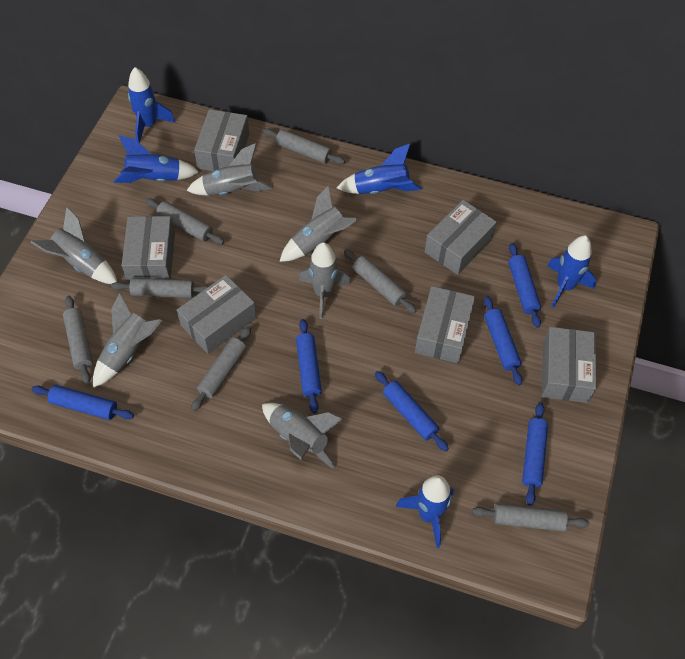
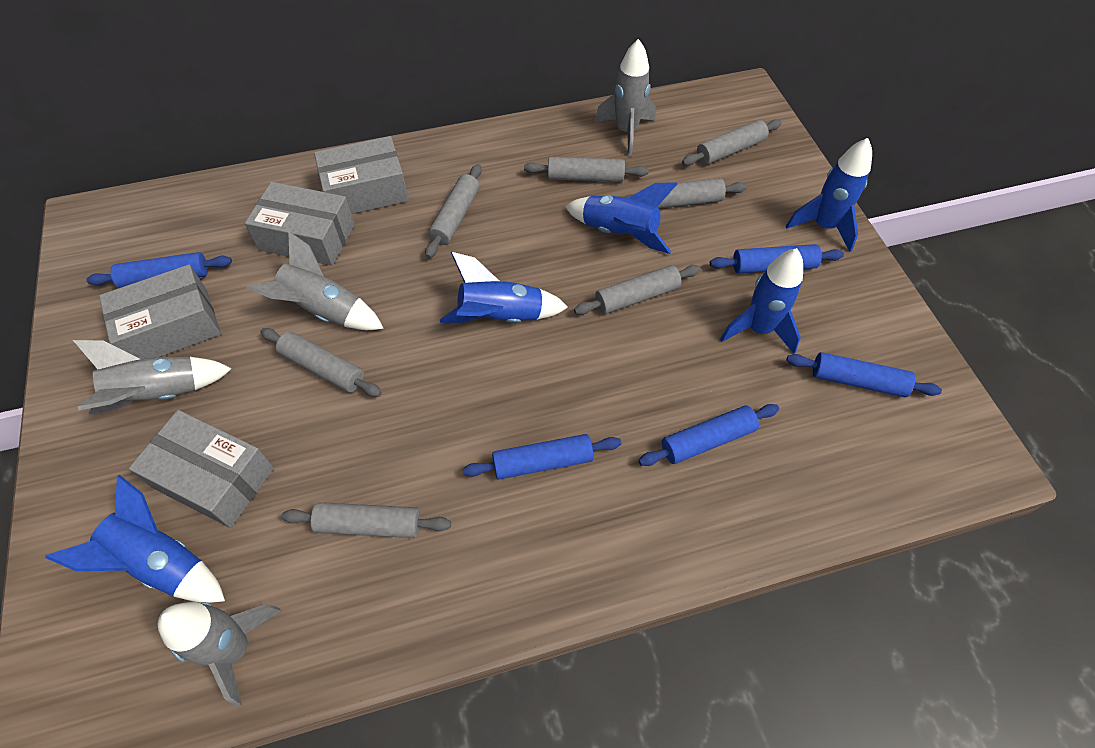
blue rolling pin: 6 -> 5
grey box: 6 -> 4
grey rocket: 6 -> 4

